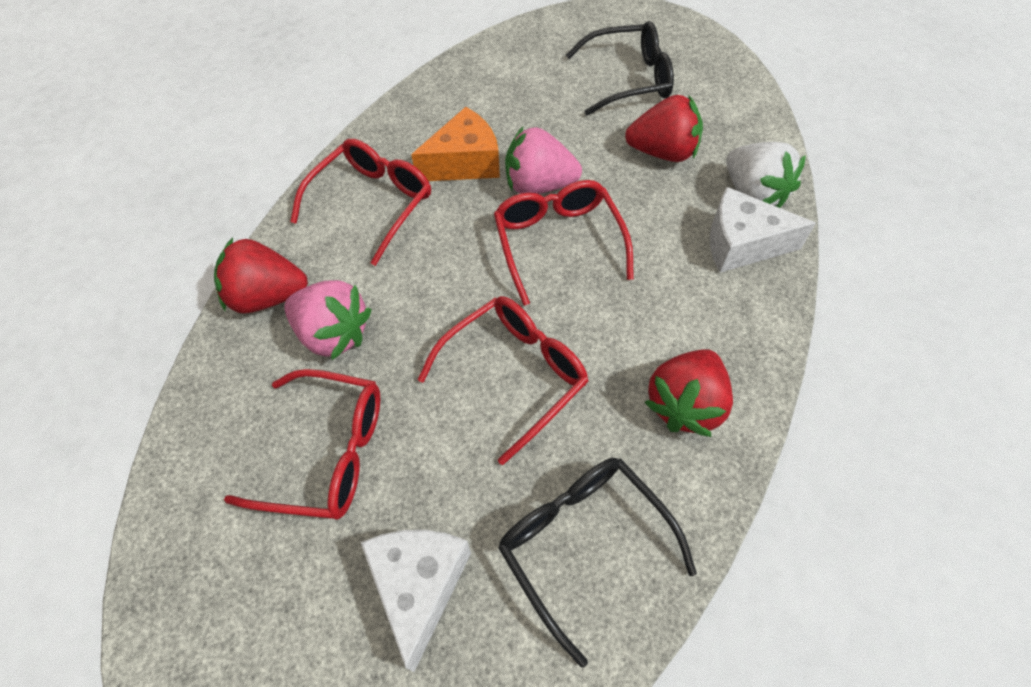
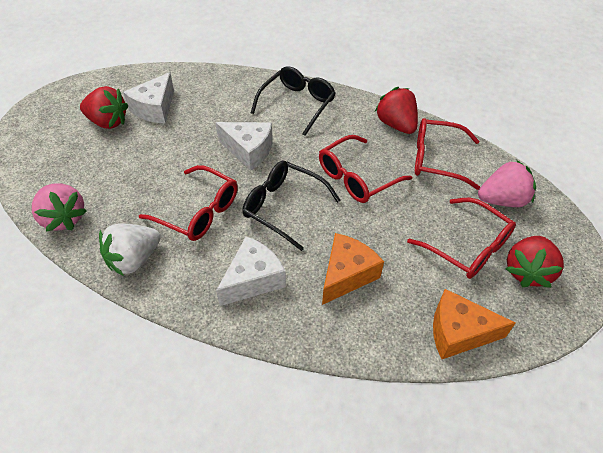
orange cheese: 1 -> 2
white cheese: 2 -> 3

